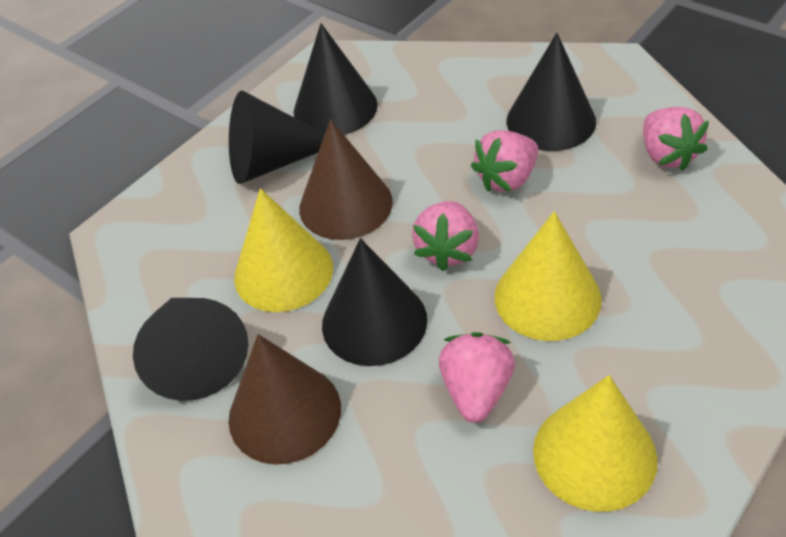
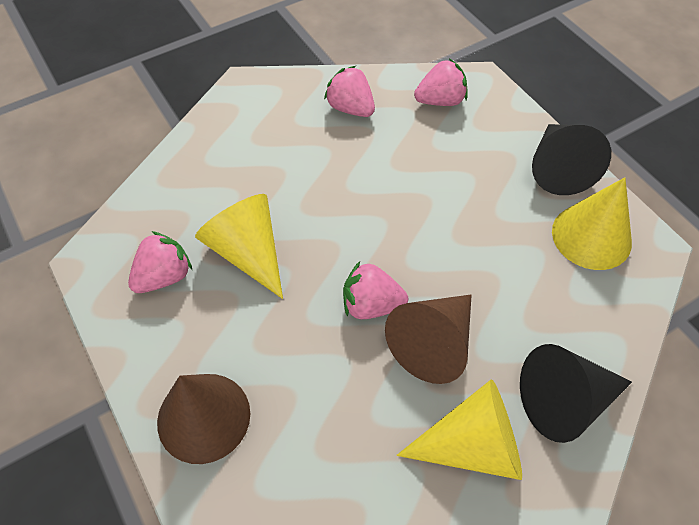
black cone: 5 -> 2

